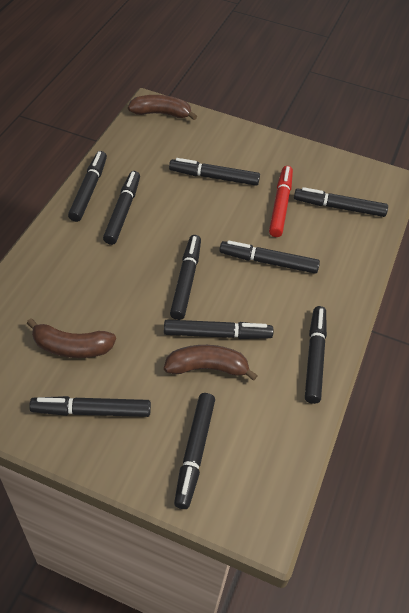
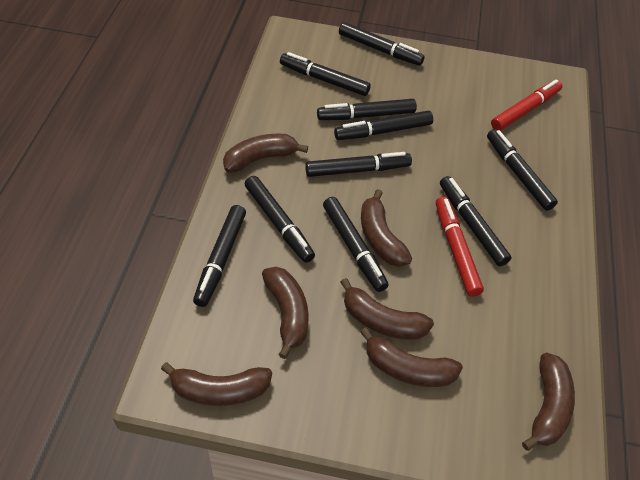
brown banana: 3 -> 7
red marker: 1 -> 2

